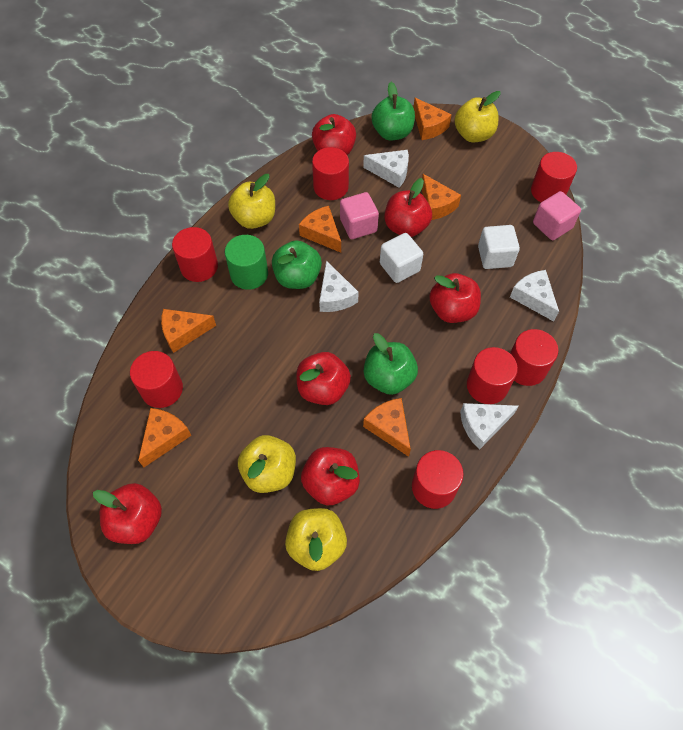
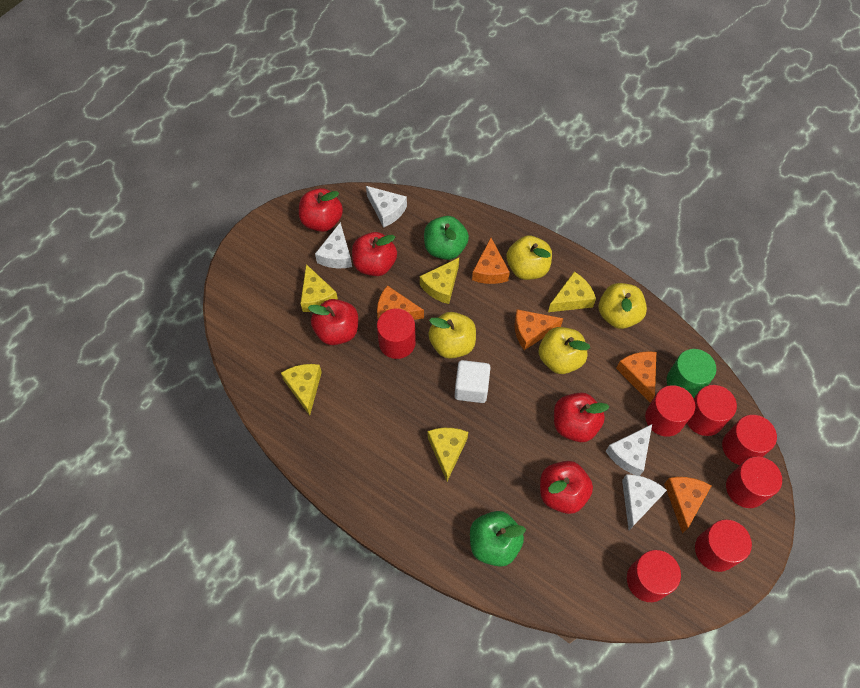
green apple: 3 -> 2
orange cheese: 6 -> 5
pink cube: 2 -> 0
red apple: 6 -> 5
white cube: 2 -> 1
yellow cheese: 0 -> 5

